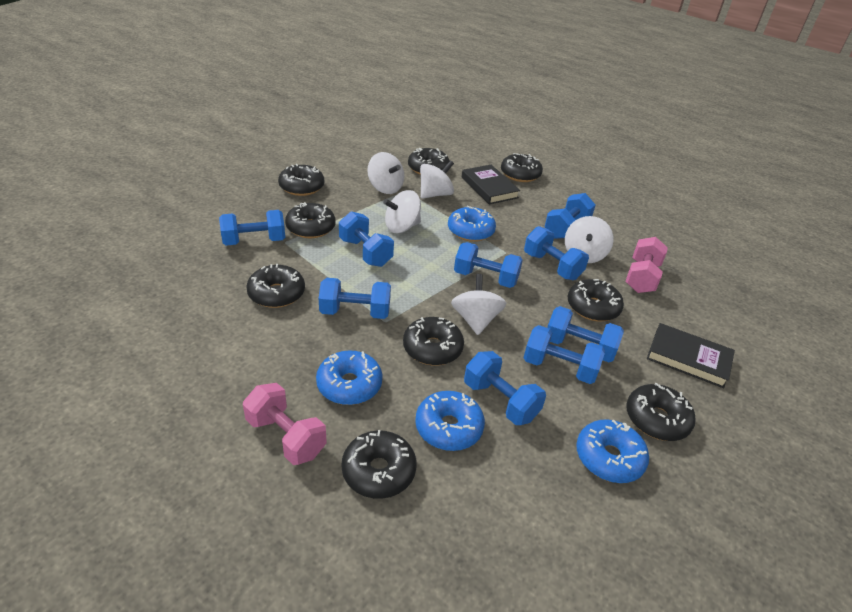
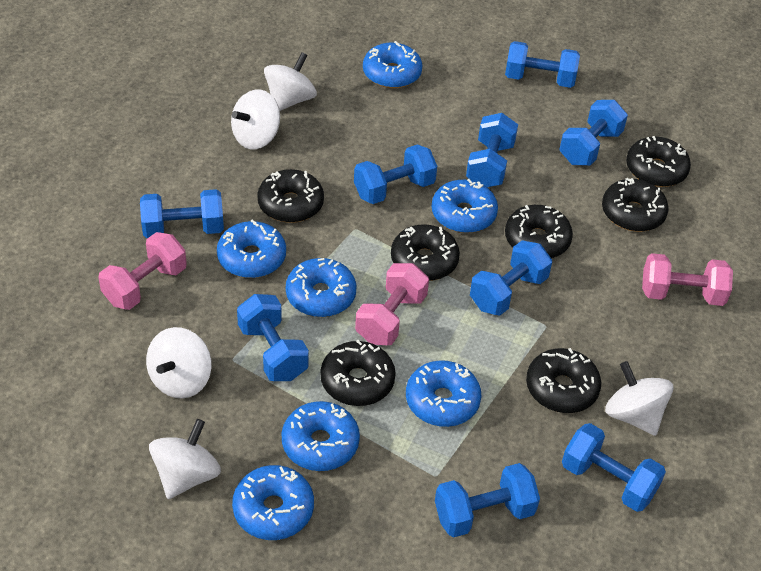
black book: 2 -> 0
black donut: 9 -> 7
blue donut: 4 -> 7
pink dumbbell: 2 -> 3

